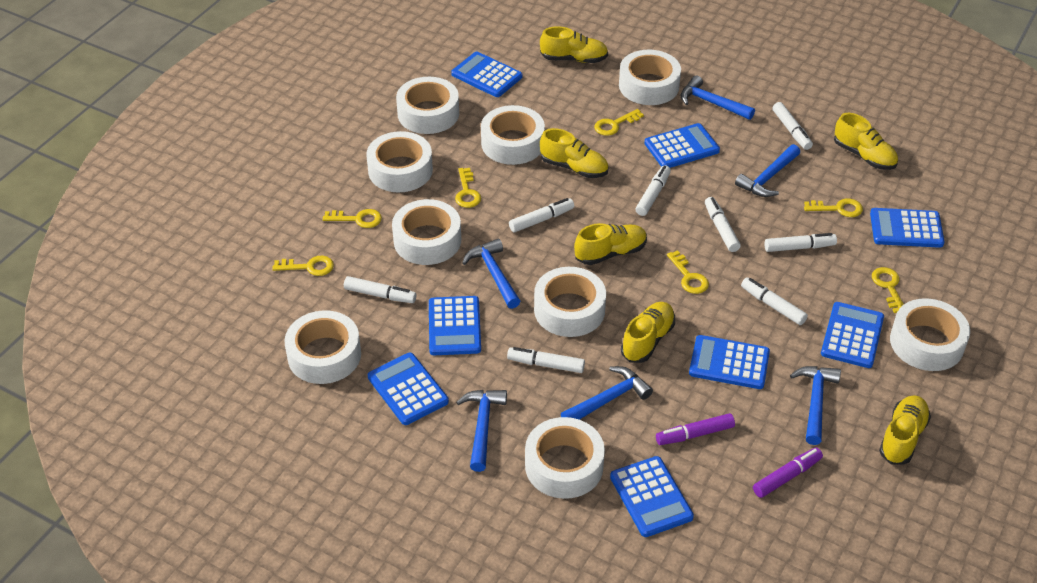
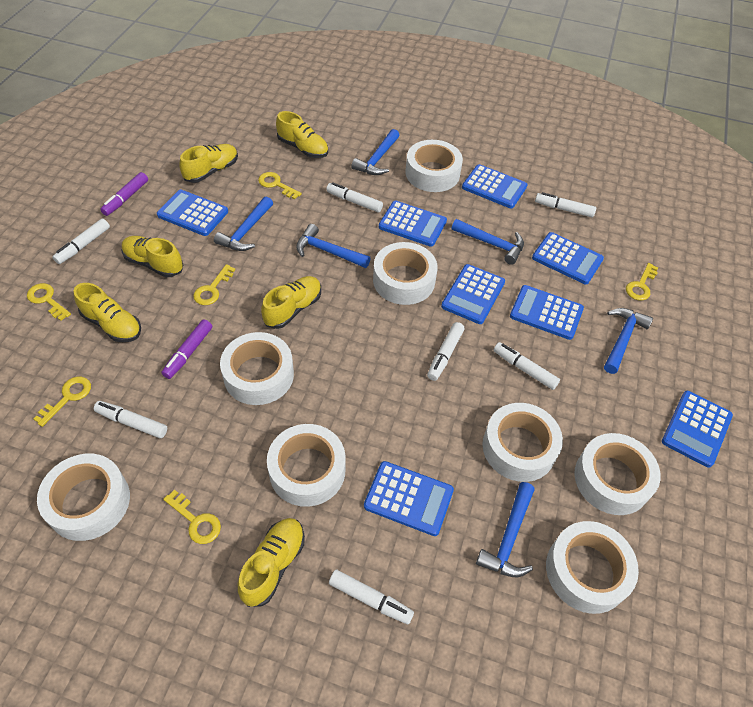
white marker: 8 -> 7
white tape: 9 -> 8
yellow key: 7 -> 6

